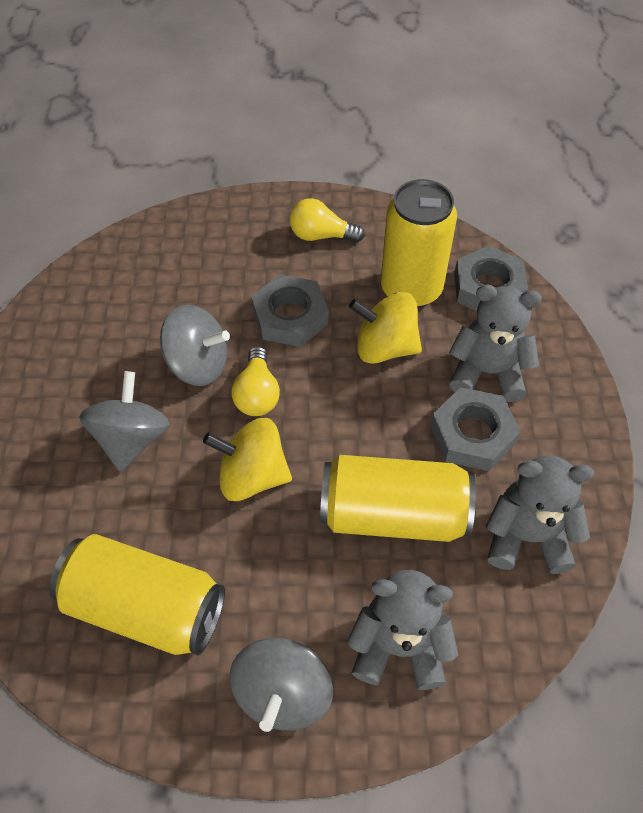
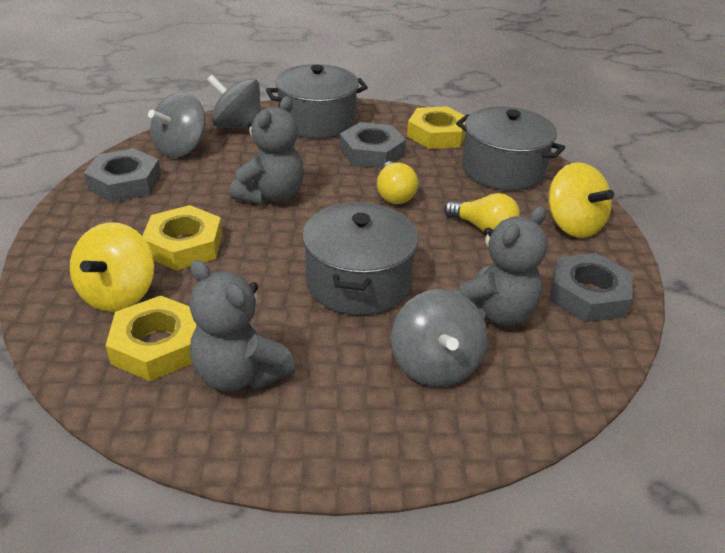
grey pot: 0 -> 3
yellow can: 3 -> 0
yellow nut: 0 -> 3

